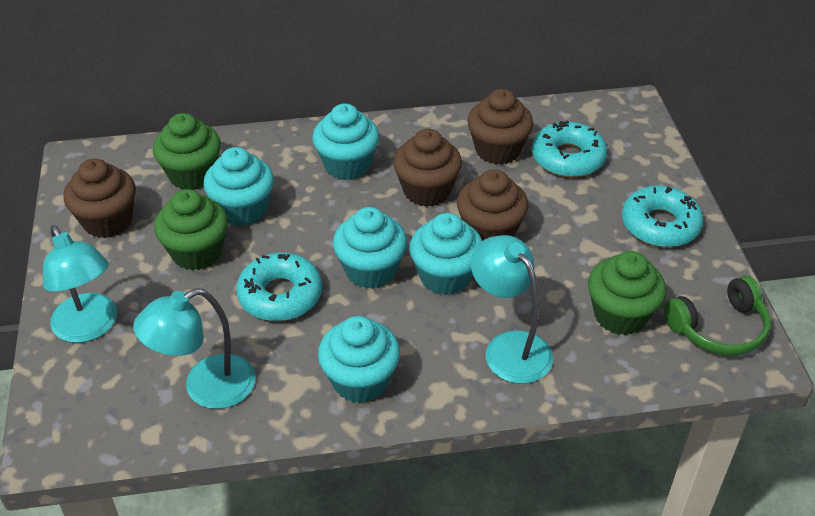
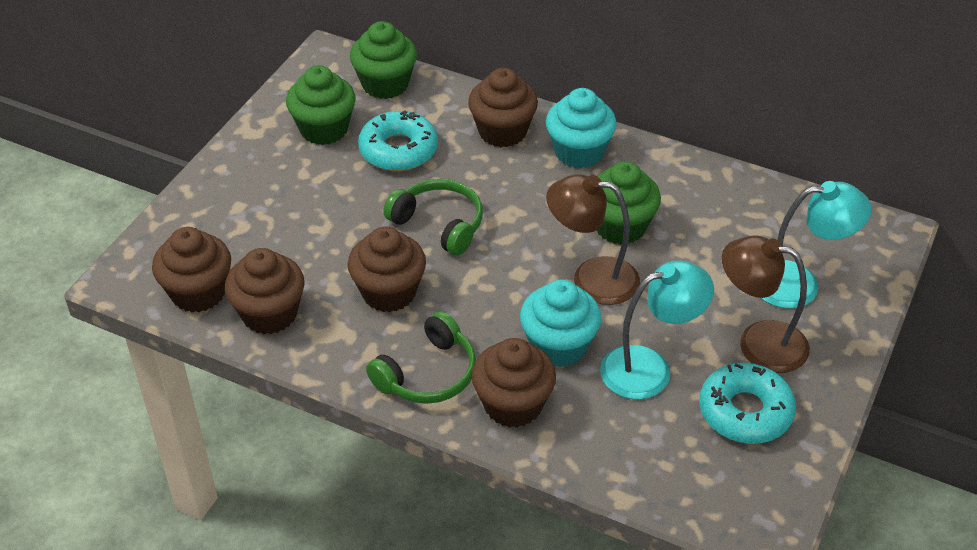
brown cupcake: 4 -> 5
brown lamp: 0 -> 2
green headphones: 1 -> 2
turquoise cupcake: 5 -> 2
turquoise donut: 3 -> 2
turquoise lamp: 3 -> 2

